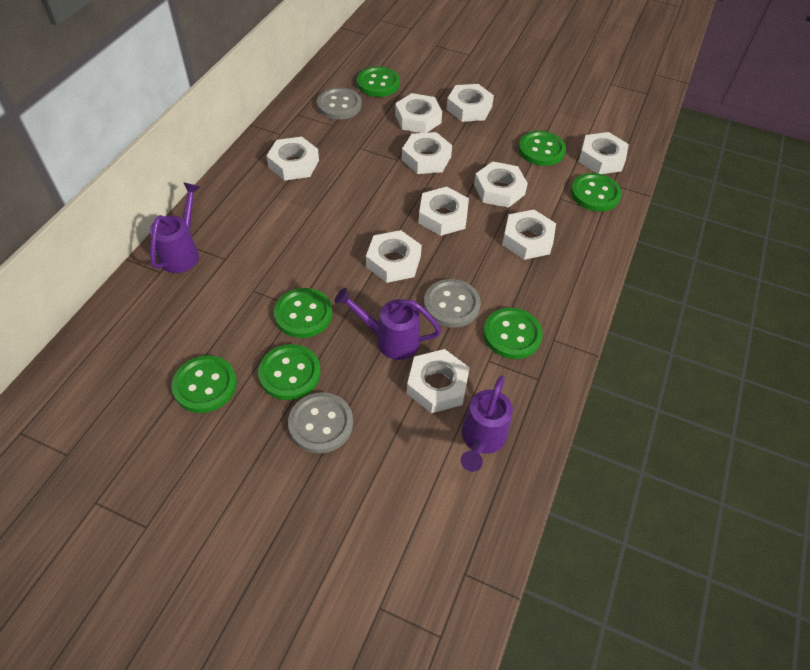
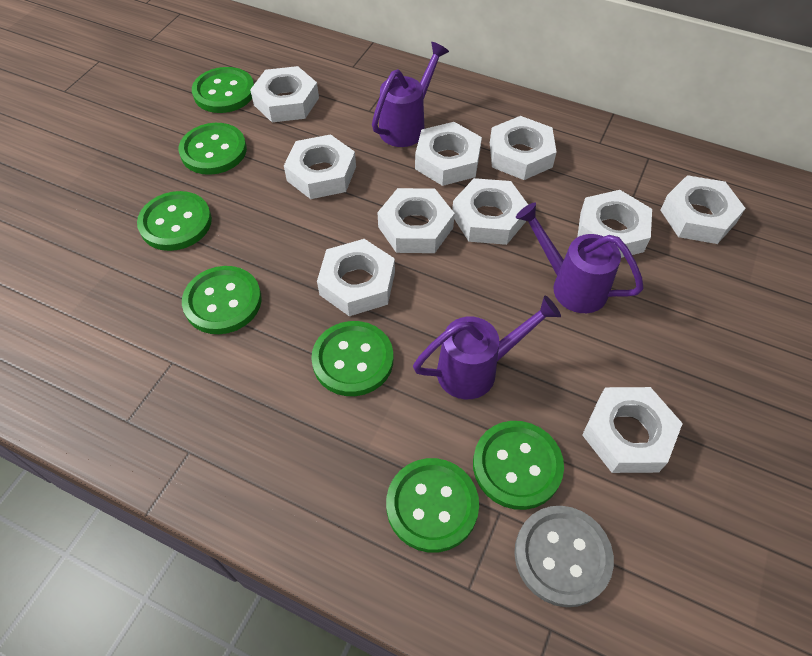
grey button: 3 -> 1

